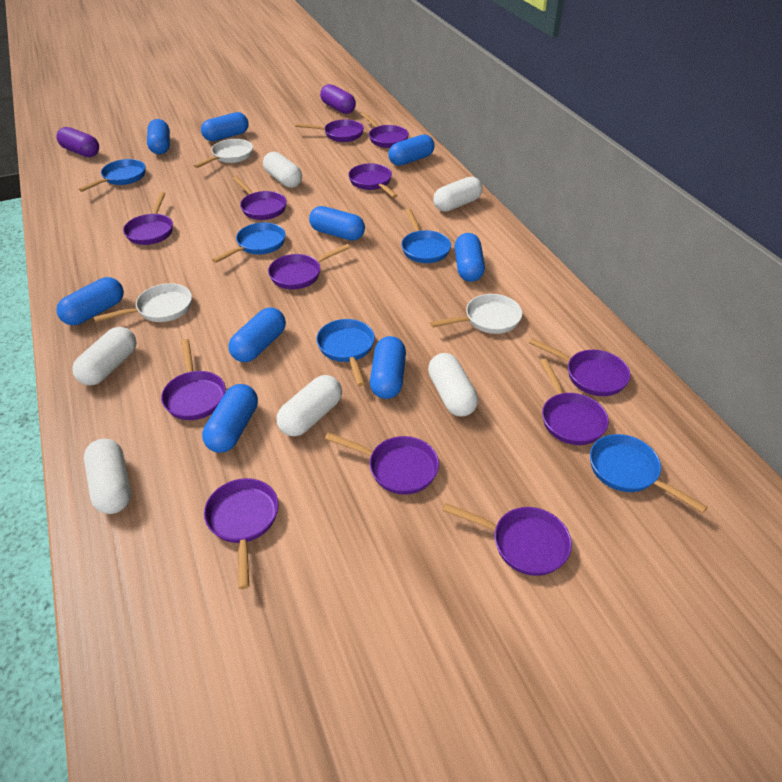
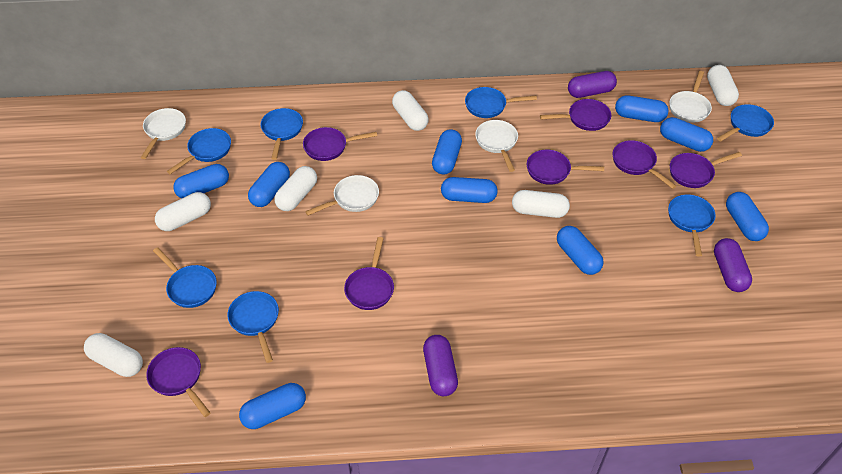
blue pan: 5 -> 7
purple capsule: 2 -> 3
purple pan: 12 -> 7
white pan: 3 -> 4

